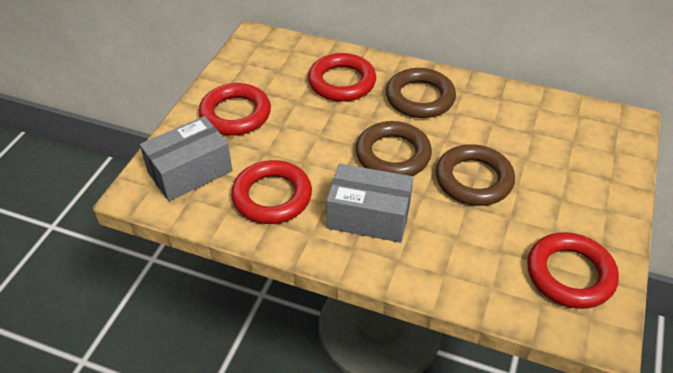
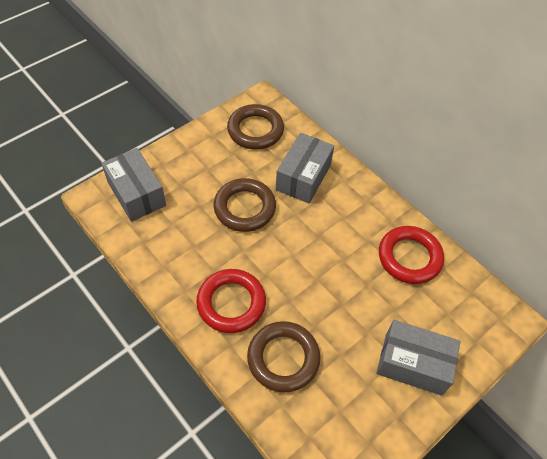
grey box: 2 -> 3
red ring: 4 -> 2

